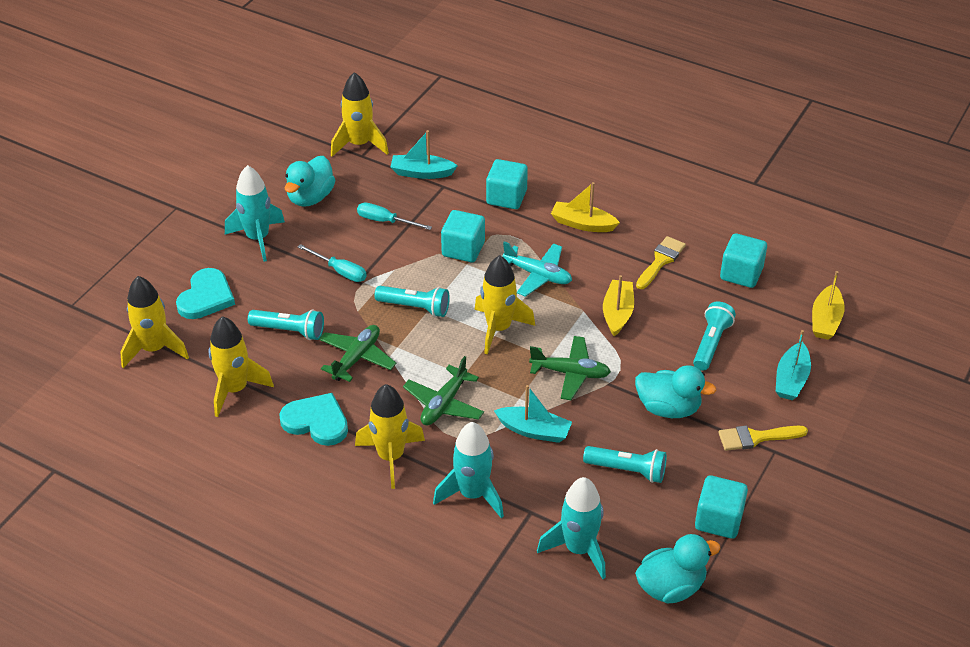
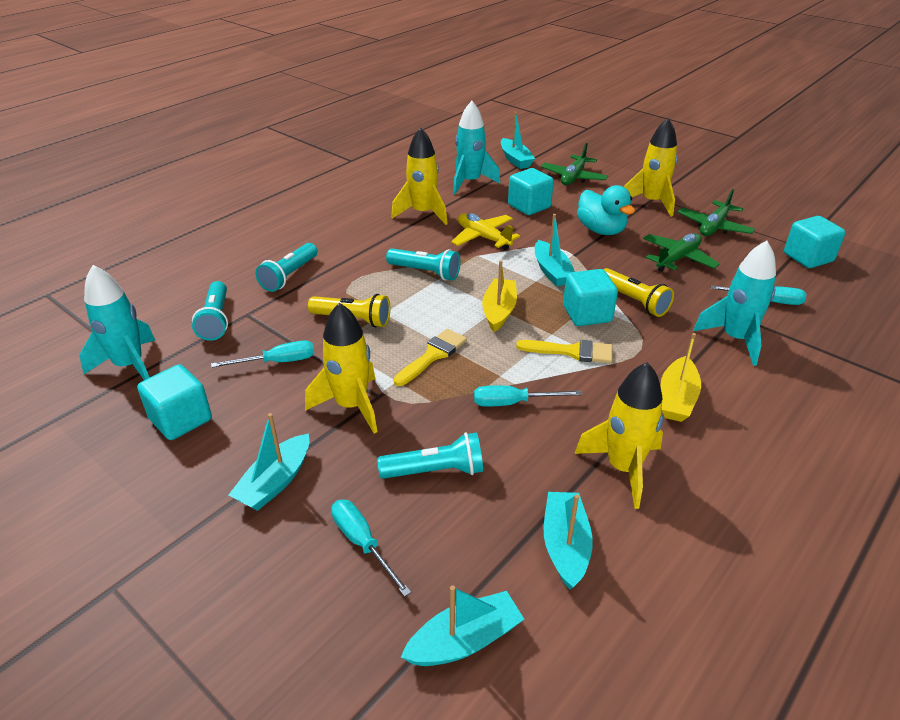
turquoise boat: 3 -> 5
turquoise duck: 3 -> 1
turquoise heart: 2 -> 0
turquoise plane: 1 -> 0
turquoise screwdriver: 2 -> 4
yellow boat: 3 -> 2
yellow flashlight: 0 -> 2
yellow plane: 0 -> 1
yellow rocket: 5 -> 4

